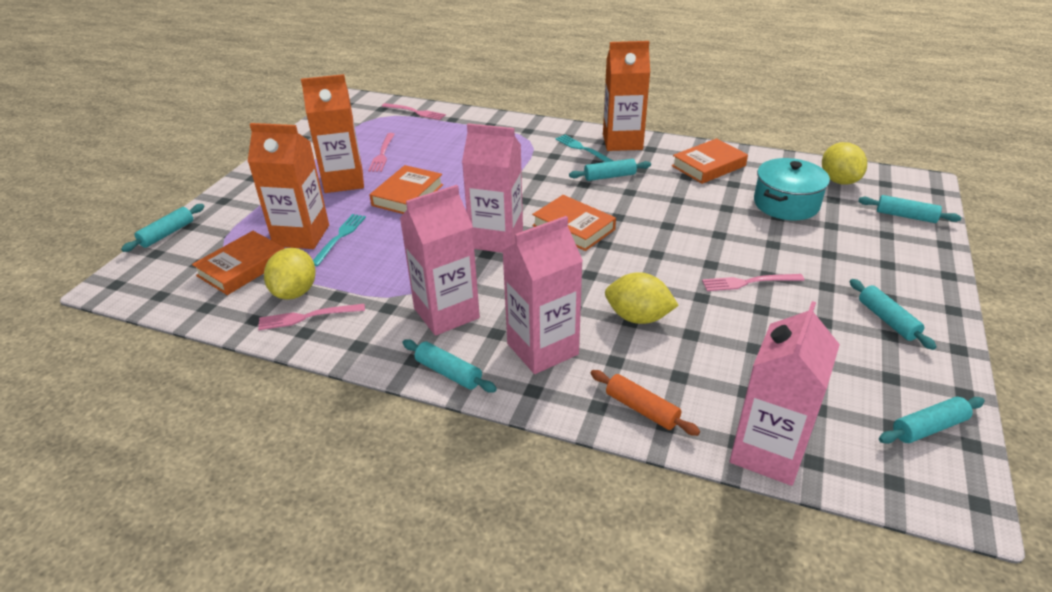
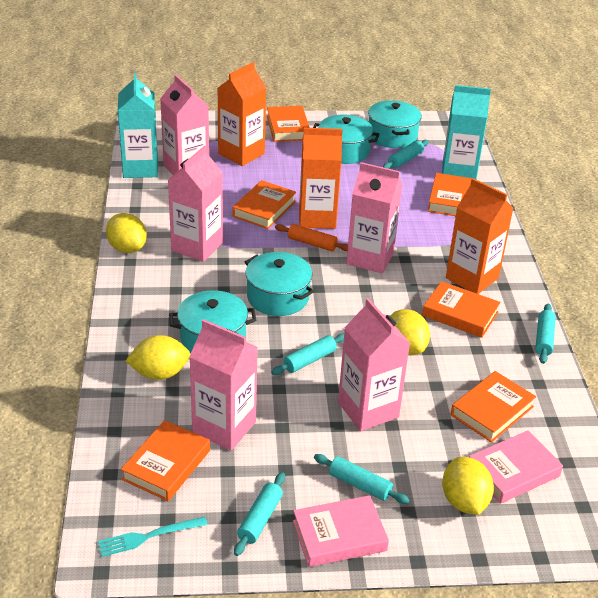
orange book: 4 -> 6
pink book: 0 -> 2
pink carton: 4 -> 5
pink fork: 4 -> 0
turquoise carton: 0 -> 2
turquoise fork: 2 -> 1
turquoise pot: 1 -> 4
turquoise rolling pin: 6 -> 5
yellow lemon: 3 -> 4

